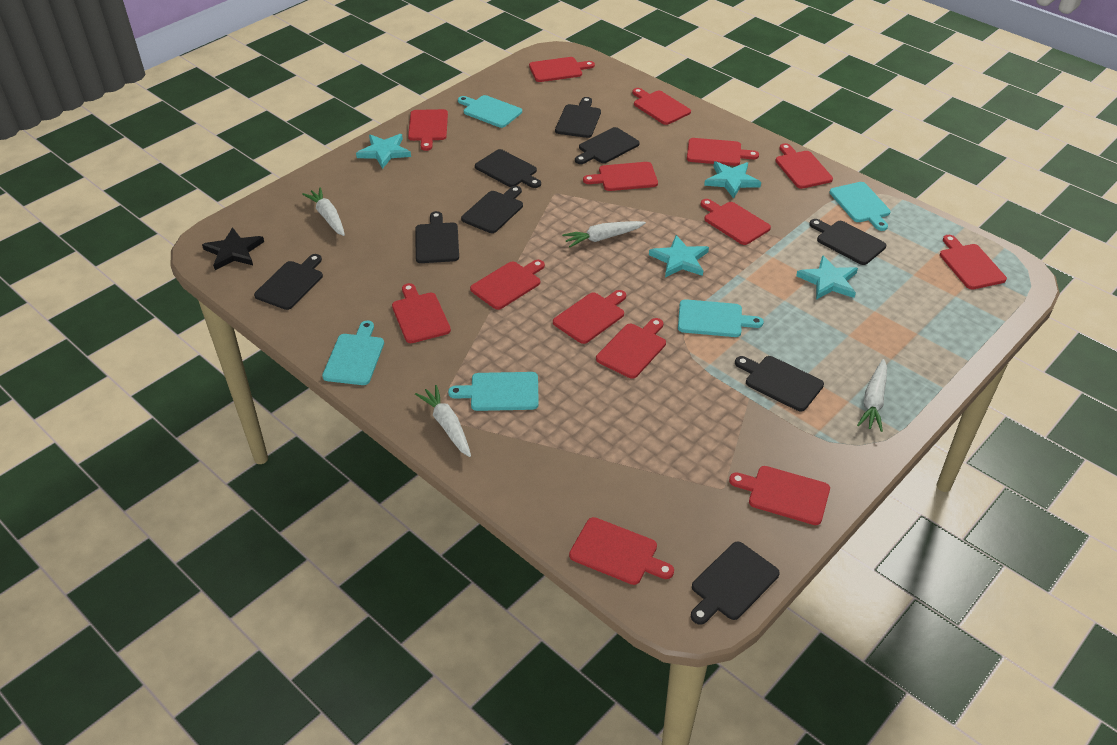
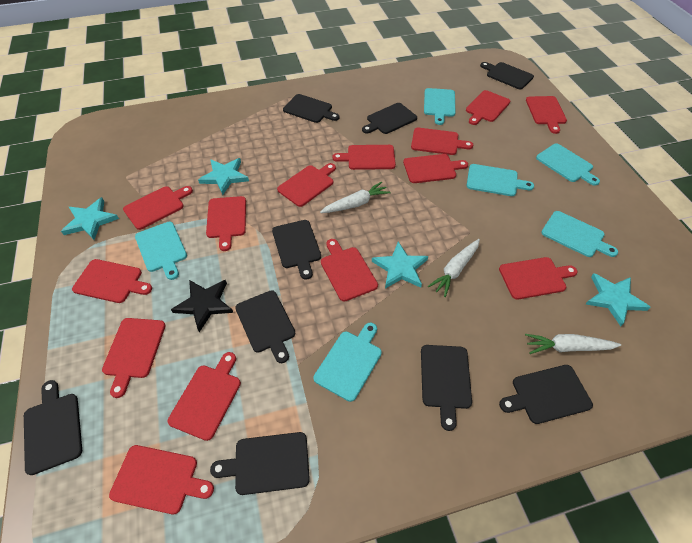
turquoise cutting board: 5 -> 6
white carrot: 4 -> 3

